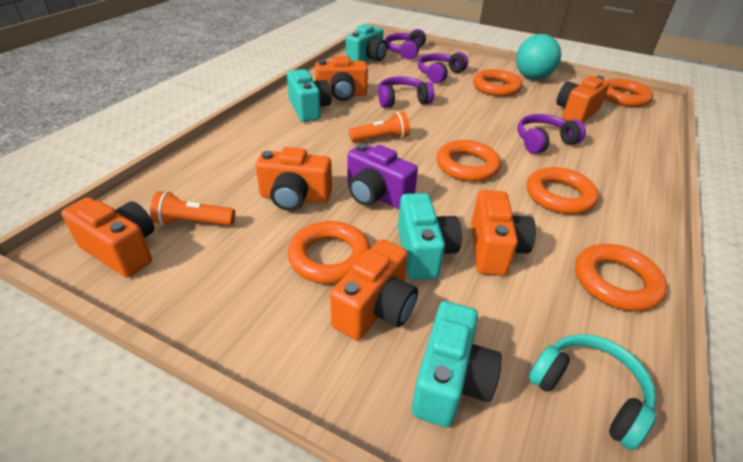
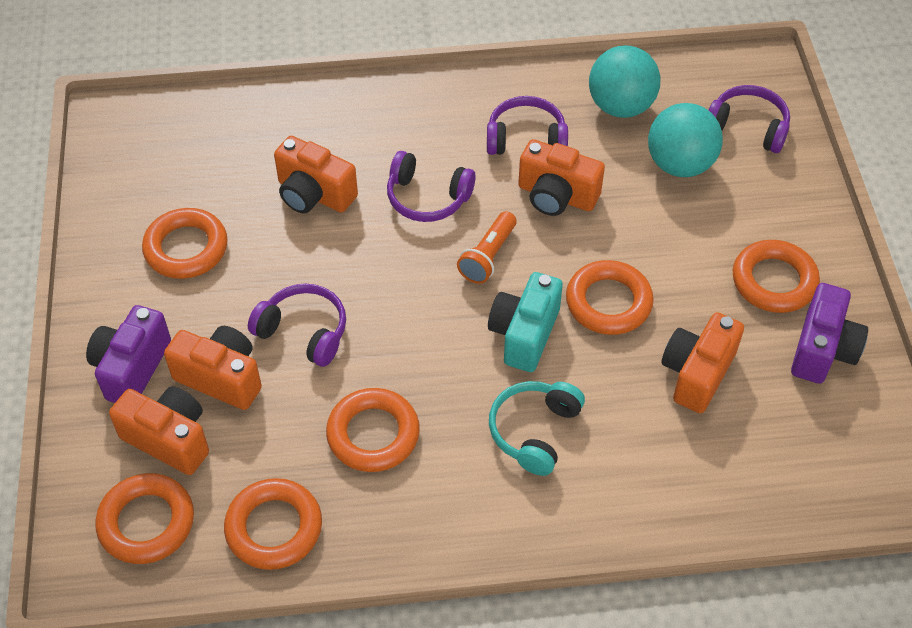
orange camera: 6 -> 5
orange flashlight: 2 -> 1
purple camera: 1 -> 2
turquoise ball: 1 -> 2
turquoise camera: 4 -> 1

